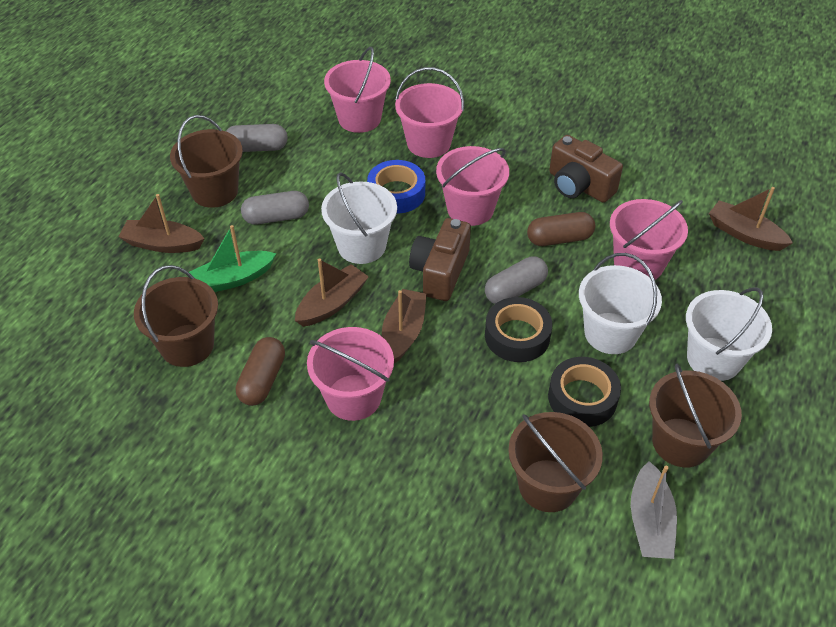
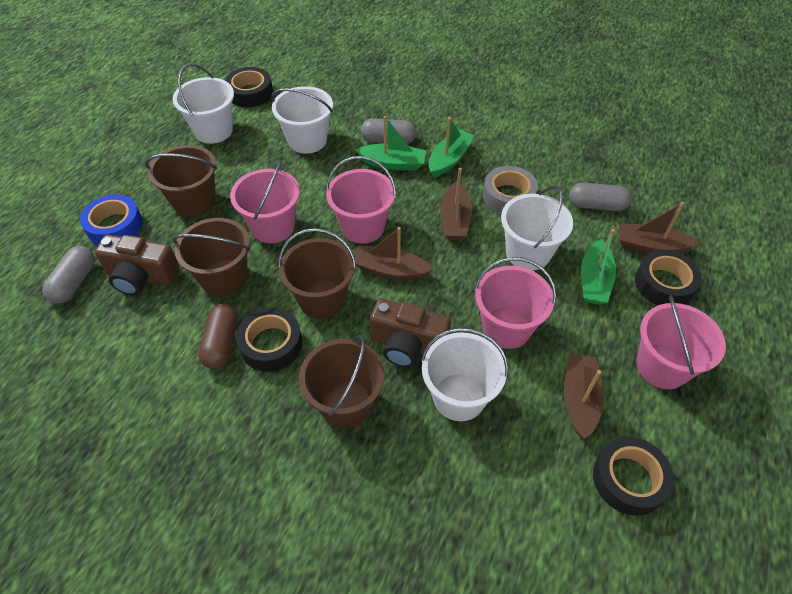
black tape: 2 -> 4
brown capsule: 2 -> 1
green boat: 1 -> 3
grey boat: 1 -> 0
grey tape: 0 -> 1
pink bucket: 5 -> 4
white bucket: 3 -> 4

